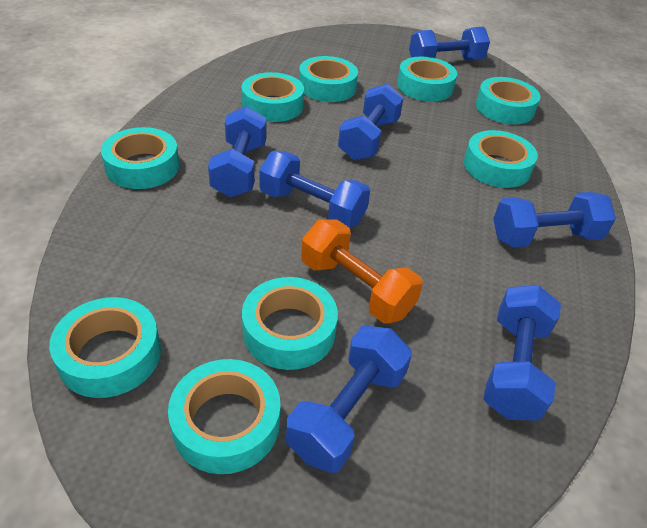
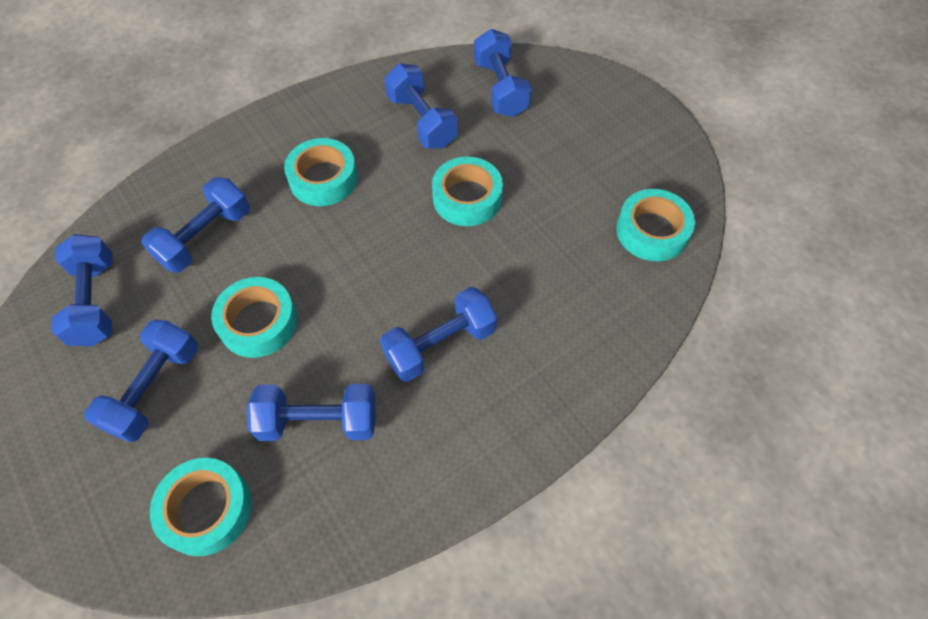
orange dumbbell: 1 -> 0
turquoise tape: 9 -> 5

